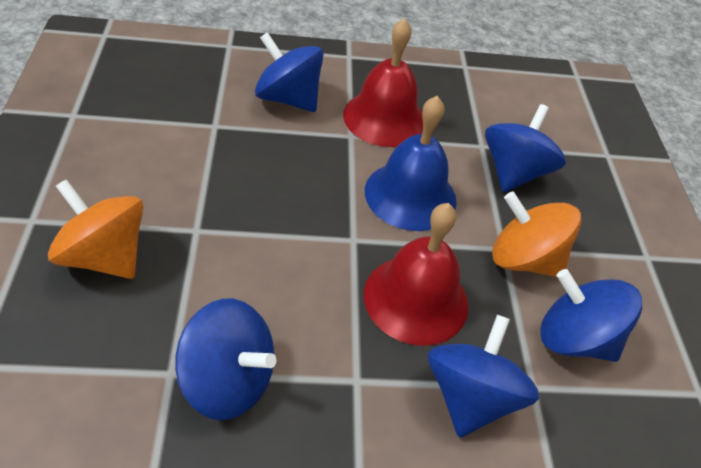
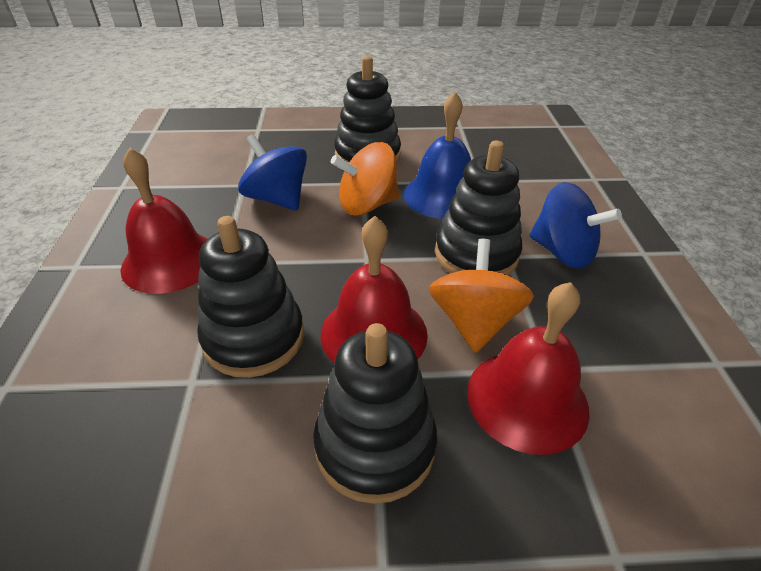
black stacking toy: 0 -> 4
blue spinning top: 5 -> 2
red bell: 2 -> 3

